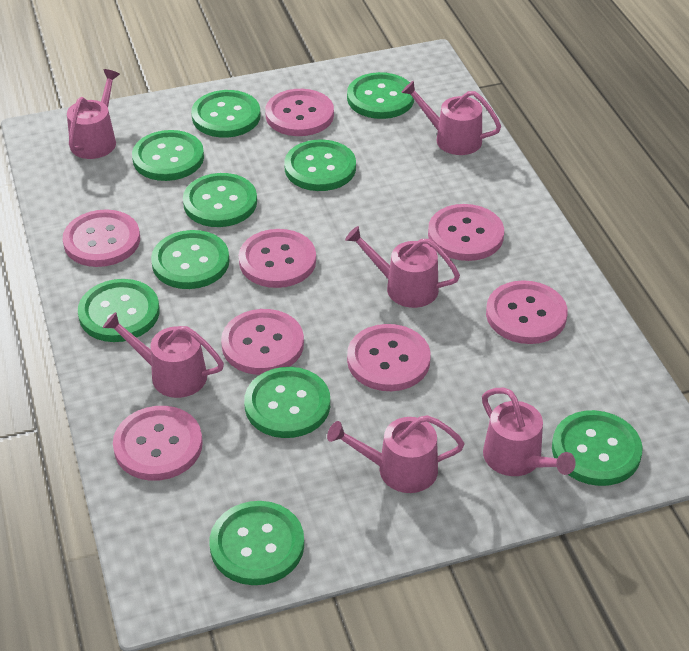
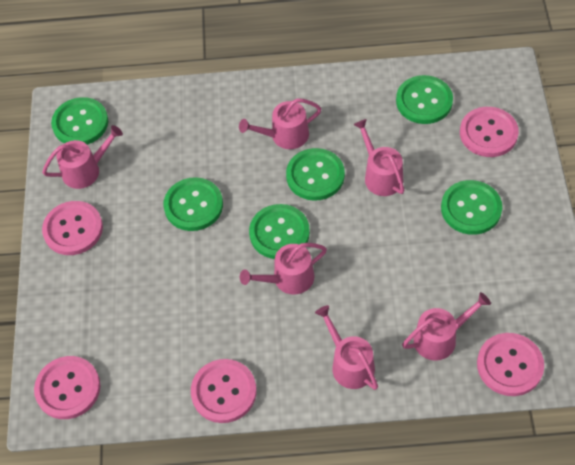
green button: 10 -> 6
pink button: 8 -> 5

